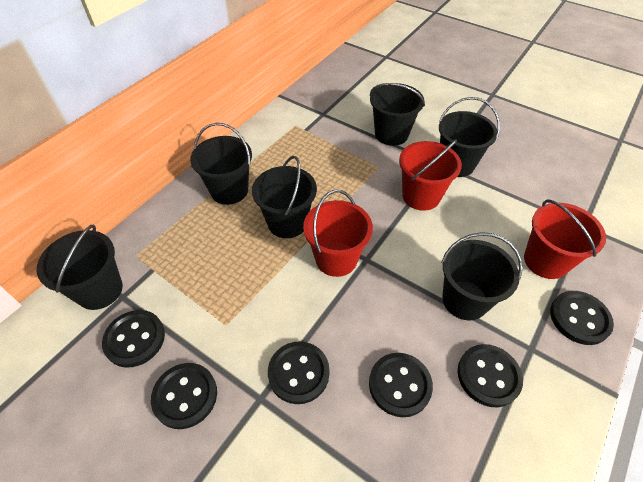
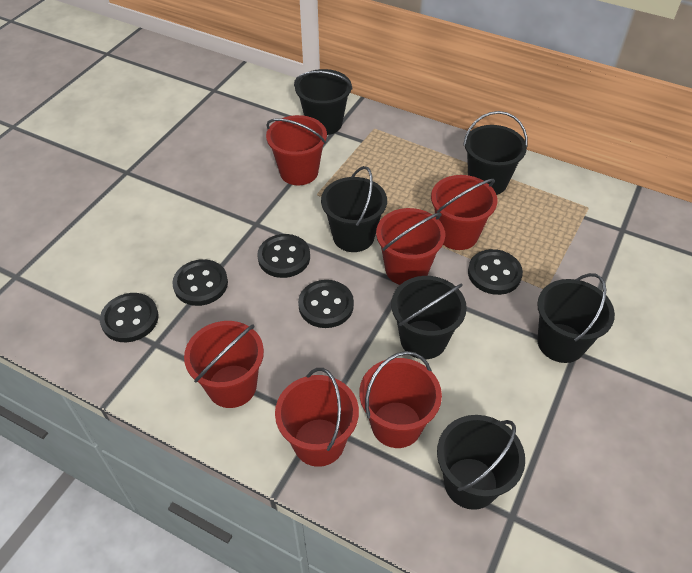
black button: 6 -> 5
red bucket: 3 -> 6

